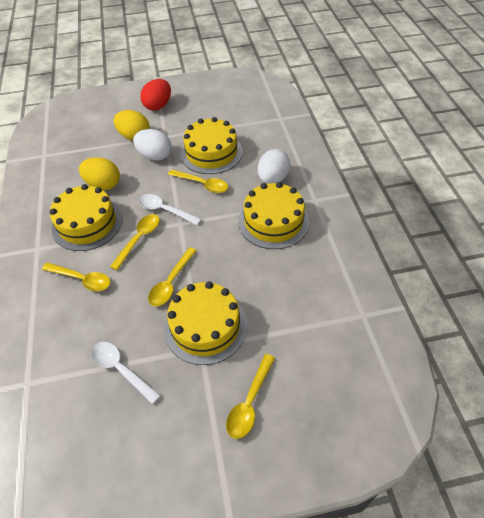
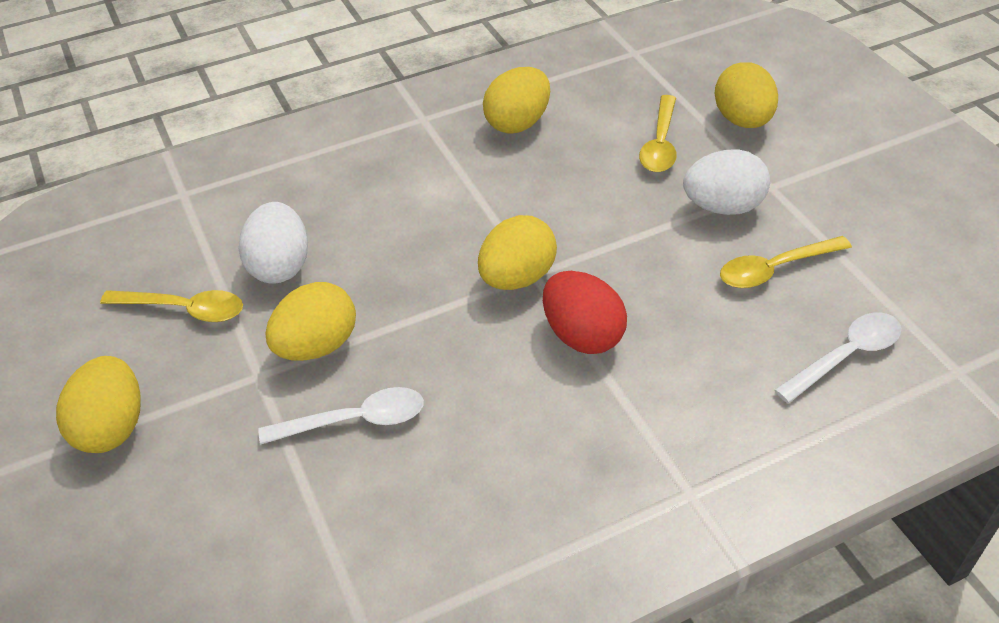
yellow cake: 4 -> 0
yellow egg: 2 -> 5
yellow spoon: 5 -> 3

